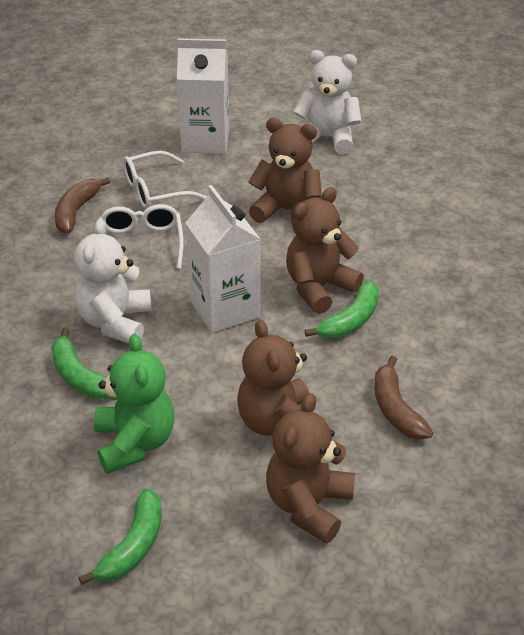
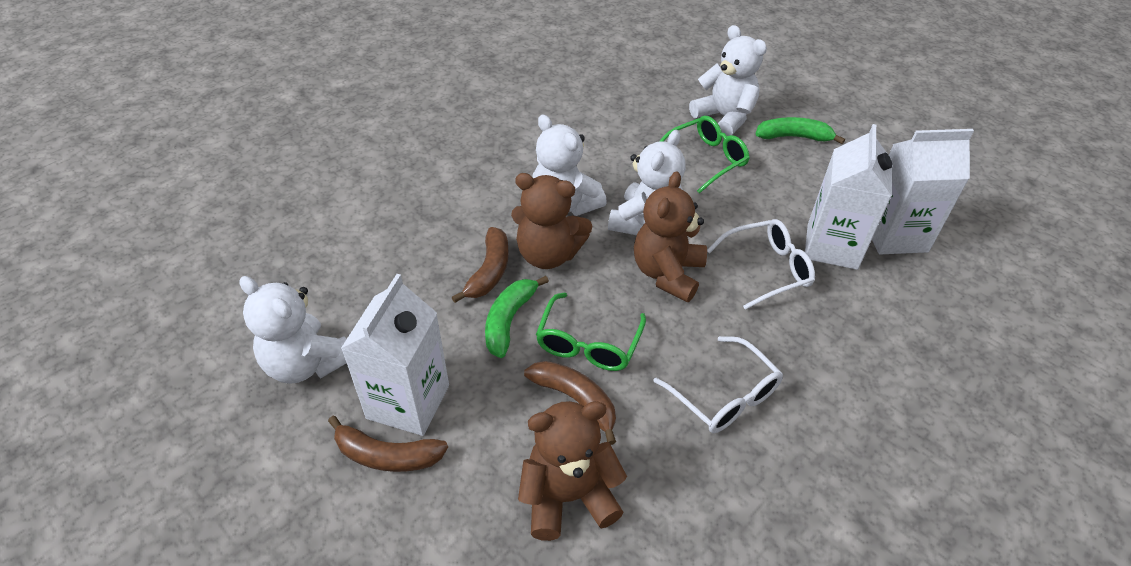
brown banana: 2 -> 3
brown teddy bear: 4 -> 3
green banana: 3 -> 2
green glasses: 0 -> 2
green teddy bear: 1 -> 0
white carton: 2 -> 3
white teddy bear: 2 -> 4

